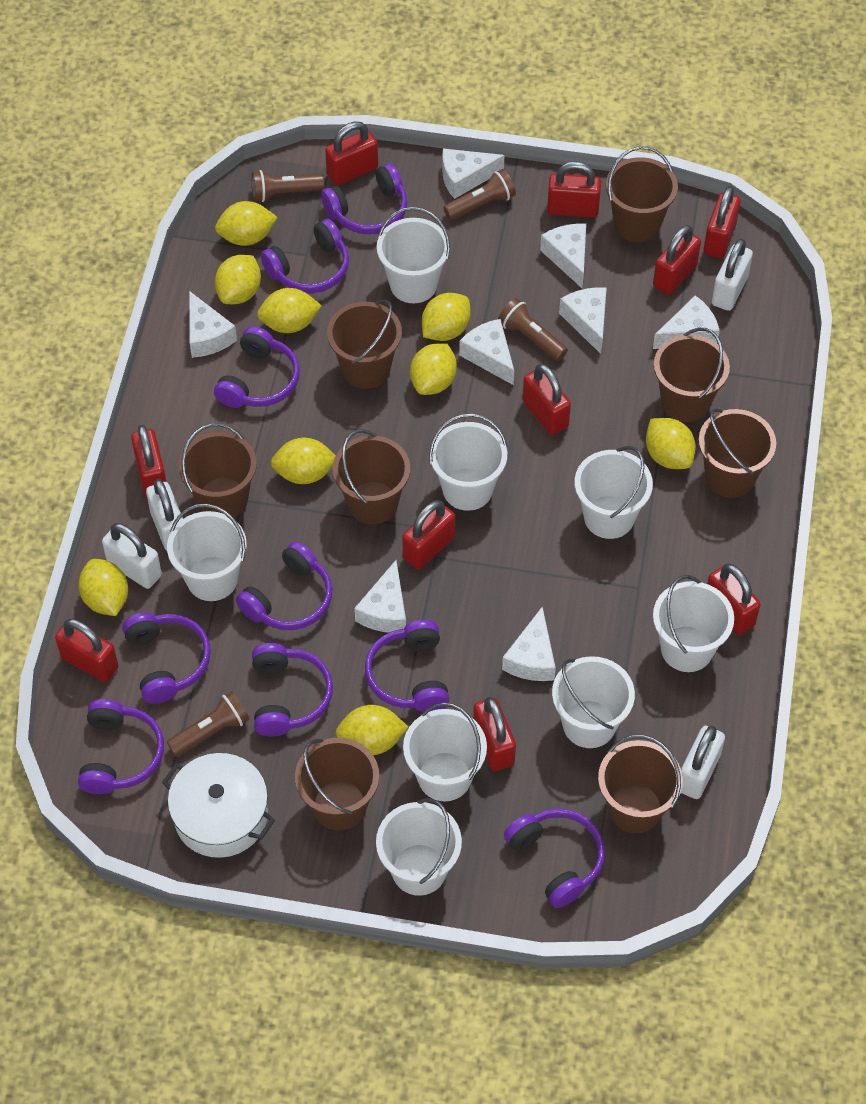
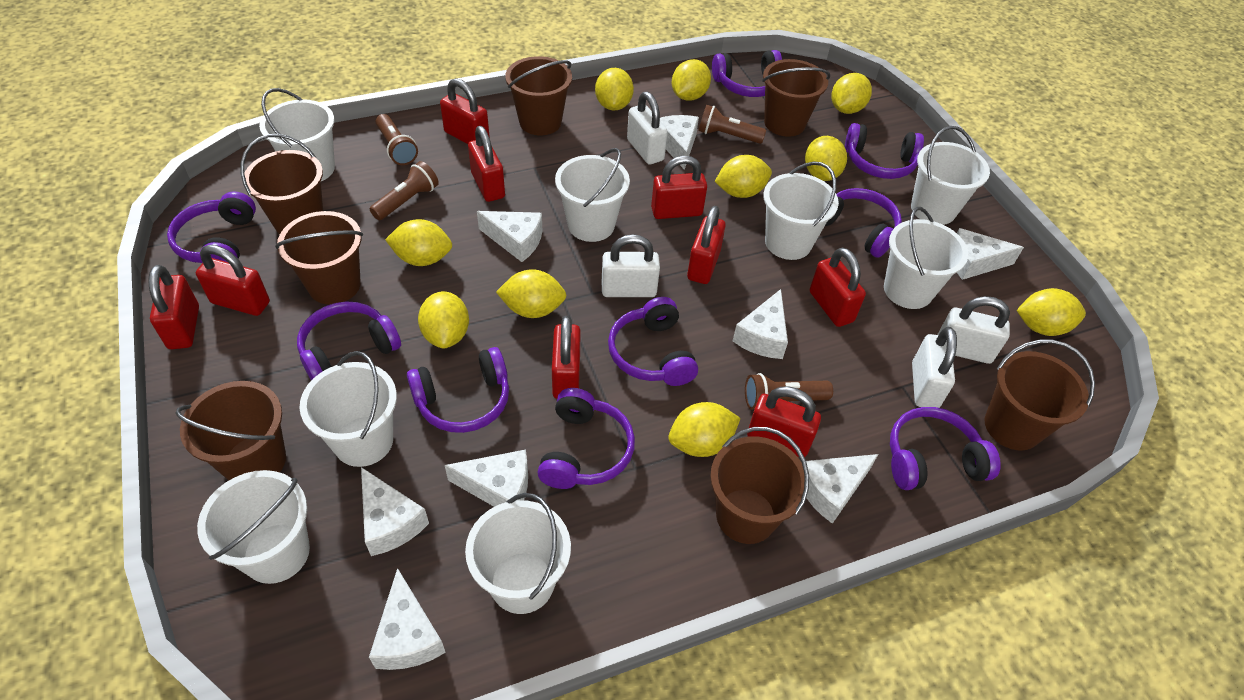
brown bucket: 8 -> 7
red padlock: 10 -> 9
white pot: 1 -> 0
yellow lemon: 9 -> 10

